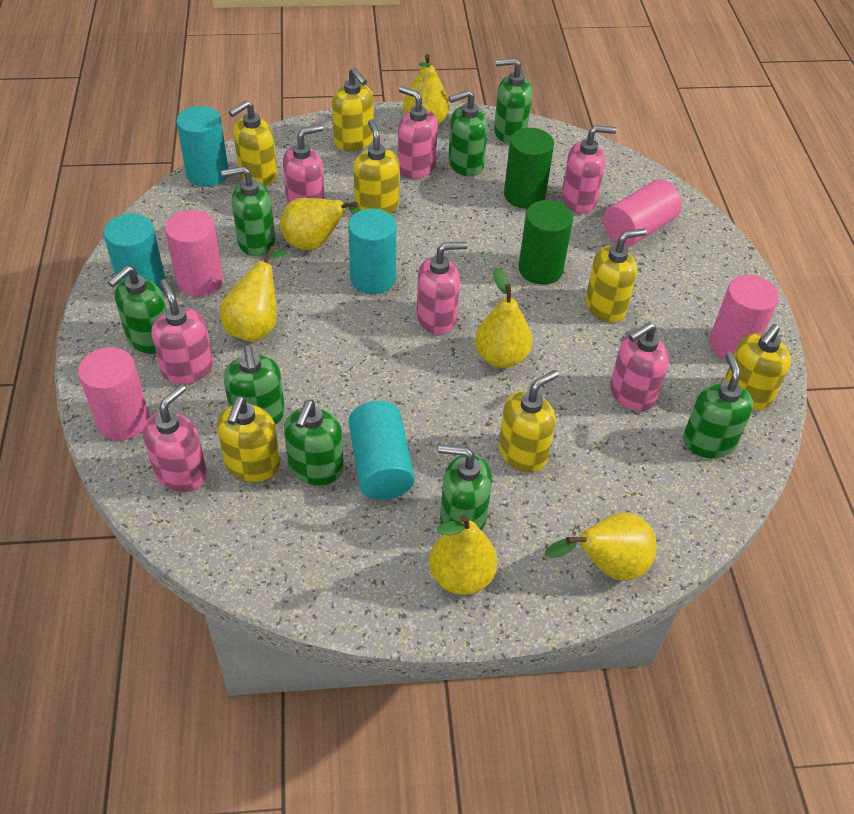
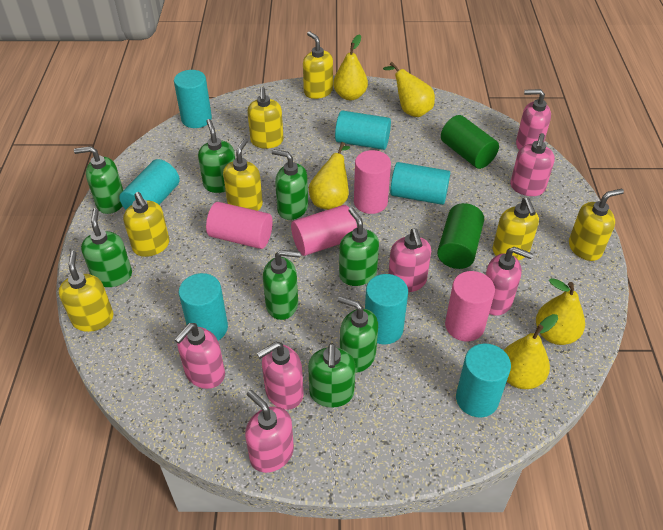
turquoise cylinder: 4 -> 7
yellow pear: 6 -> 5

